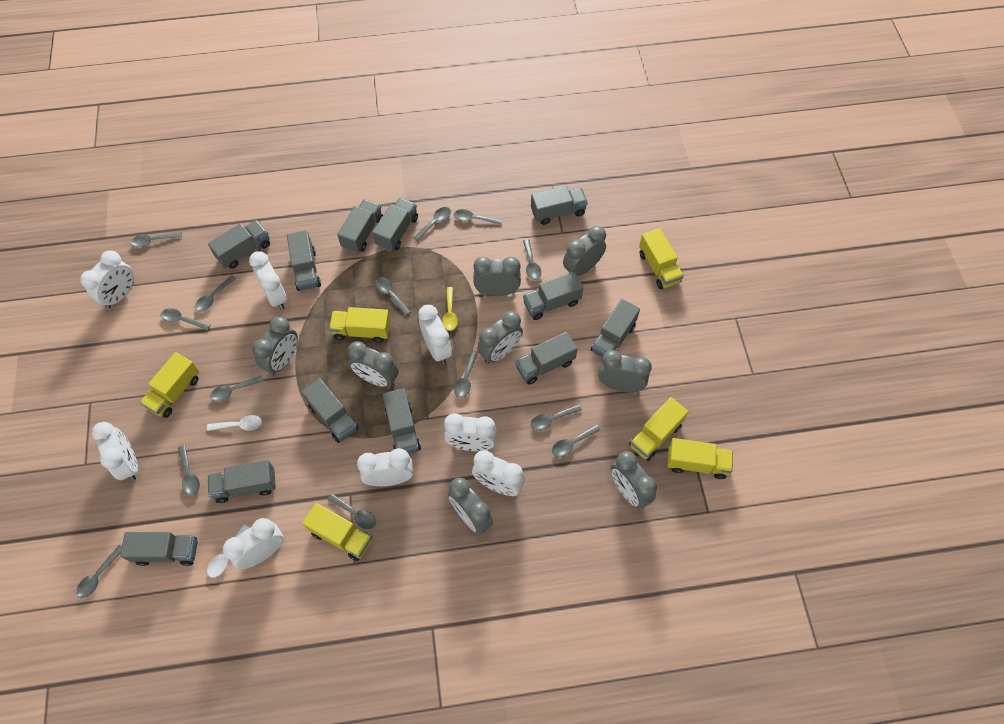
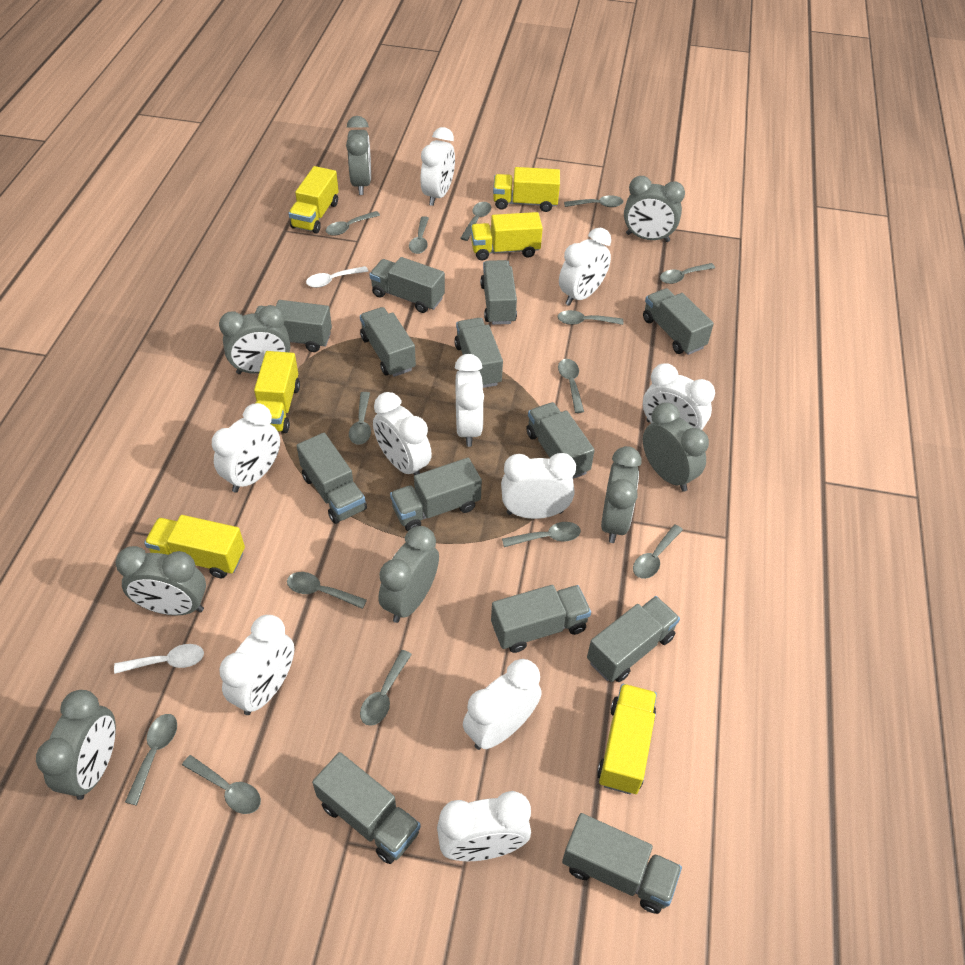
grey truck: 12 -> 13
white clock: 8 -> 10
yellow spoon: 1 -> 0

